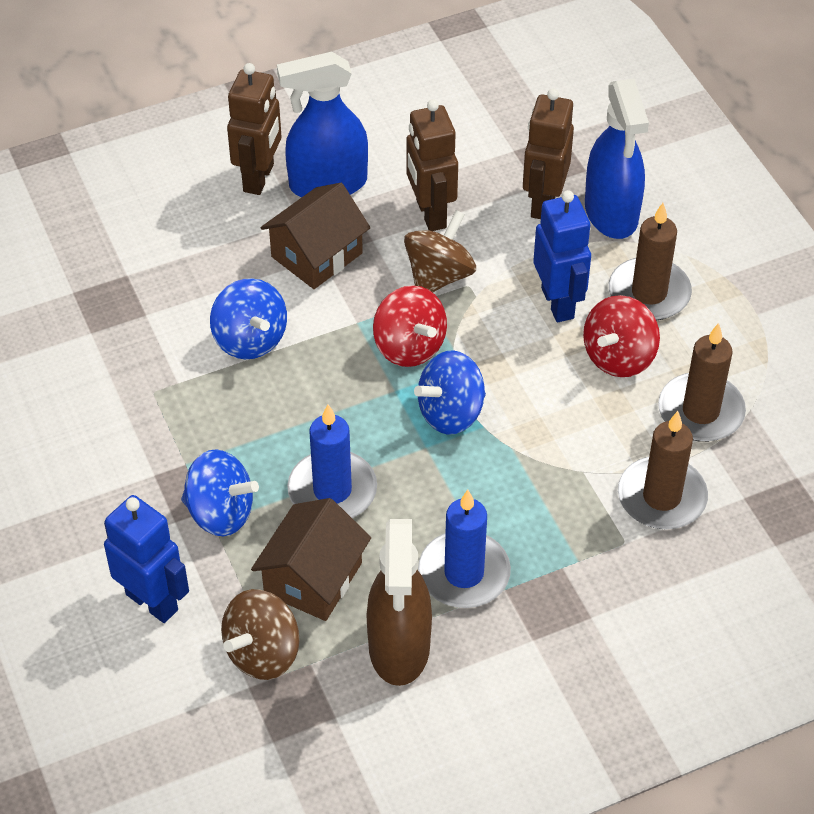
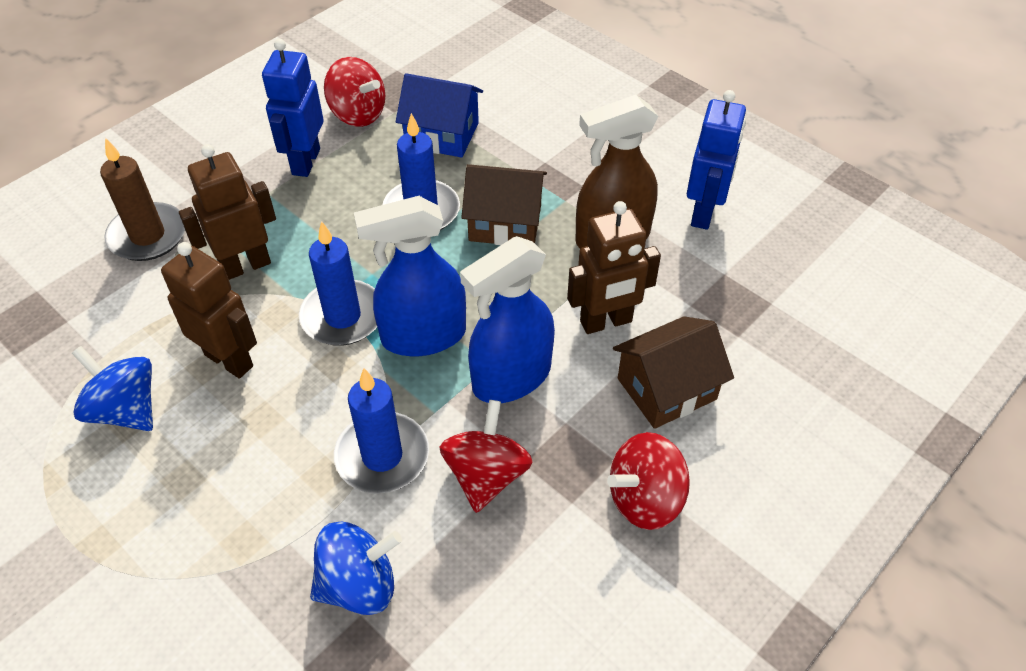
blue candle: 2 -> 3
blue house: 0 -> 1
blue spinning top: 3 -> 2
brown candle: 3 -> 1
brown spinning top: 2 -> 0
red spinning top: 2 -> 3

